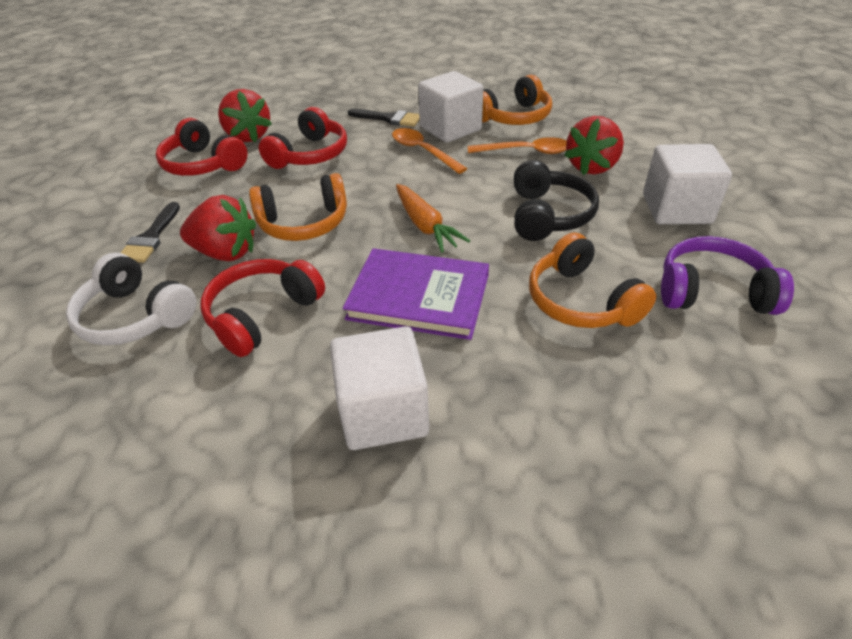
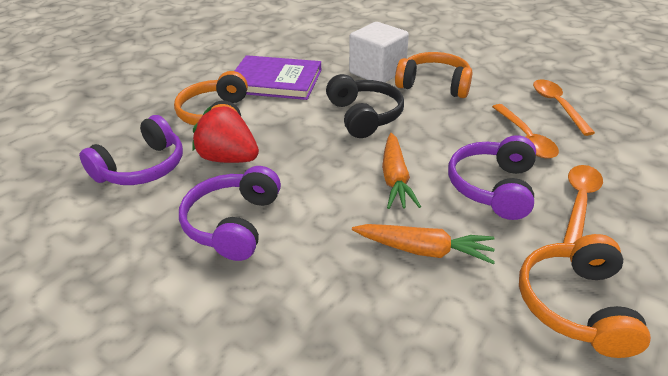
black brush: 2 -> 0
orange carrot: 1 -> 2
orange spoon: 2 -> 3
purple headphones: 1 -> 3
red headphones: 3 -> 0
red strawberry: 3 -> 1
white cube: 3 -> 1
white headphones: 1 -> 0

